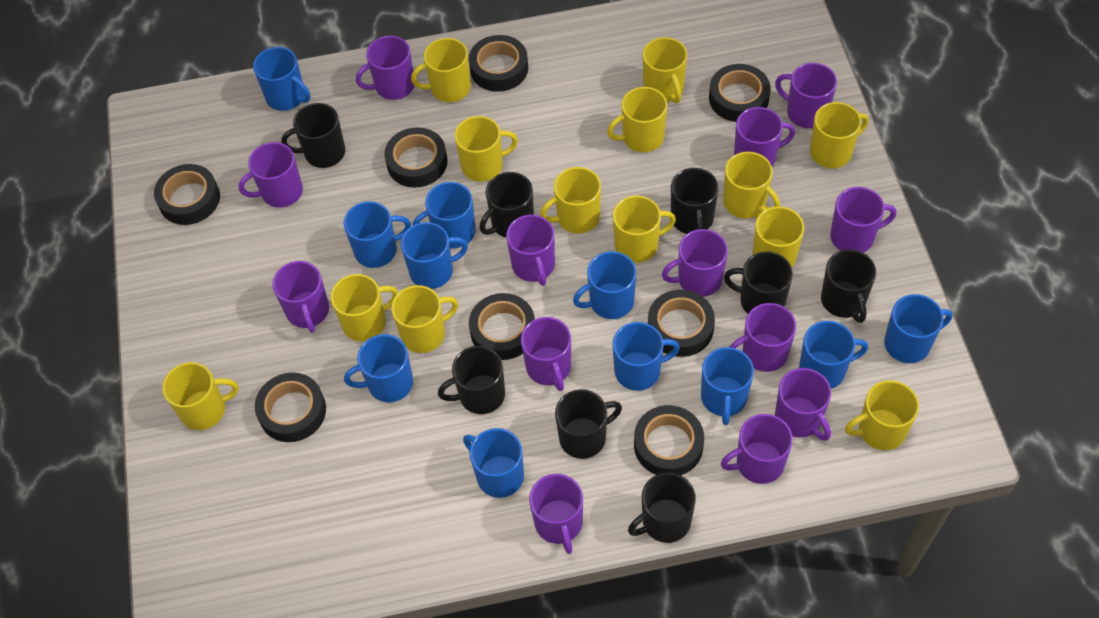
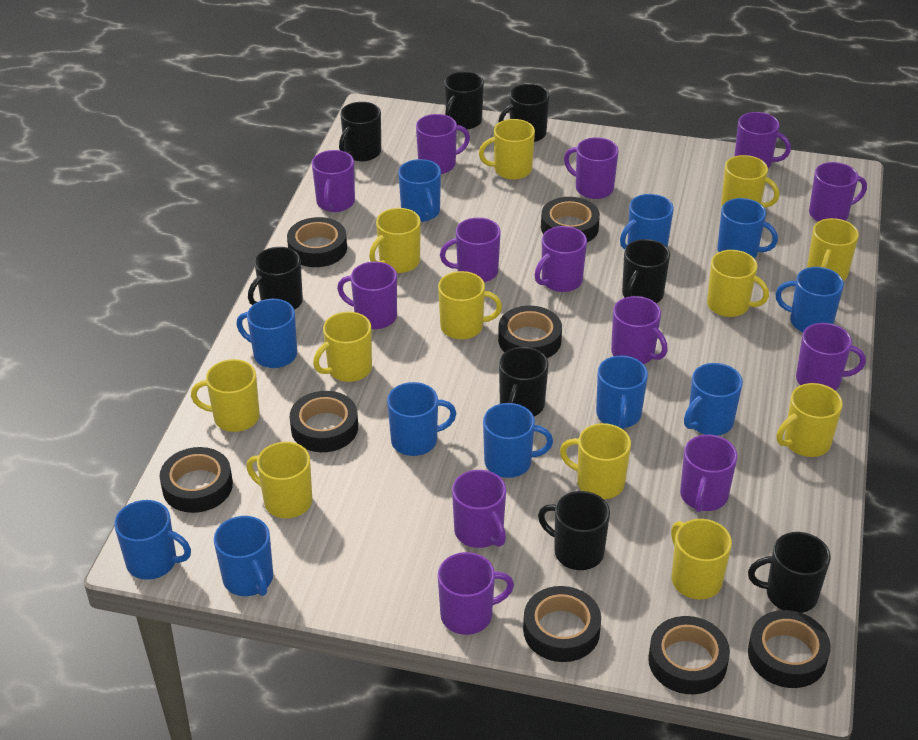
yellow mug: 13 -> 12

